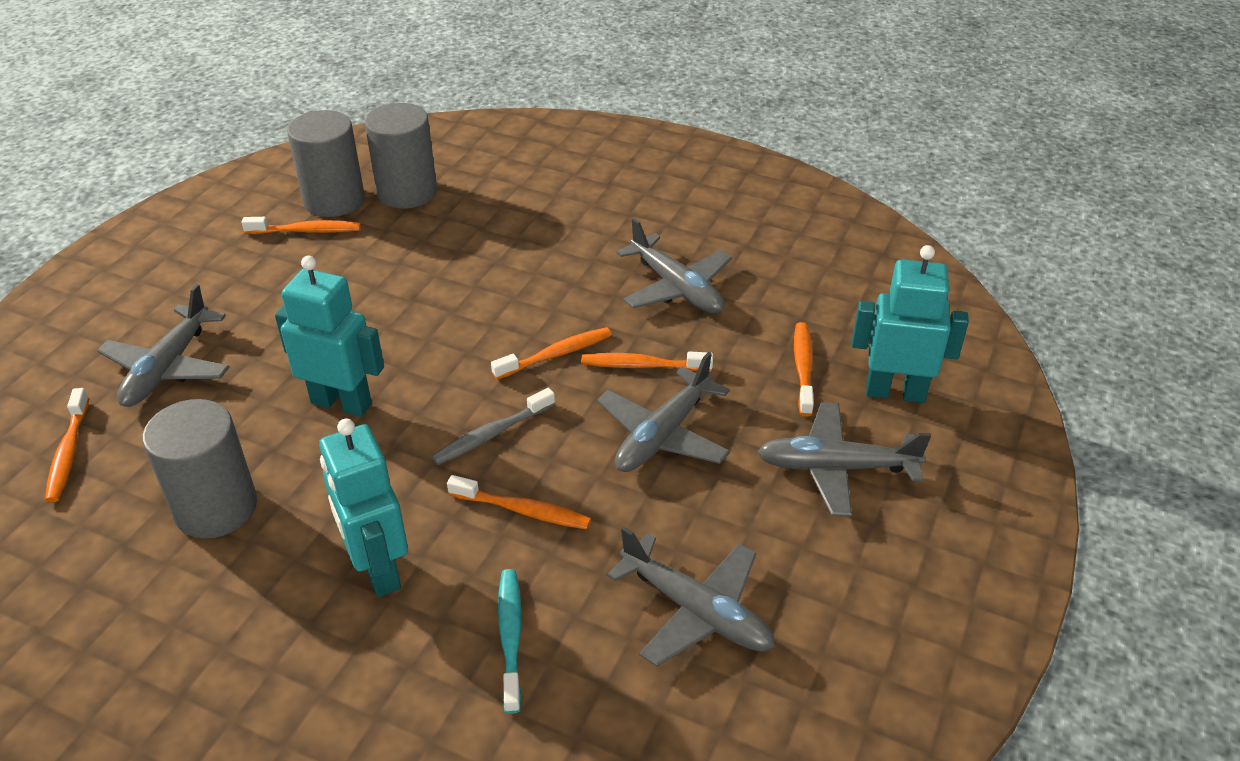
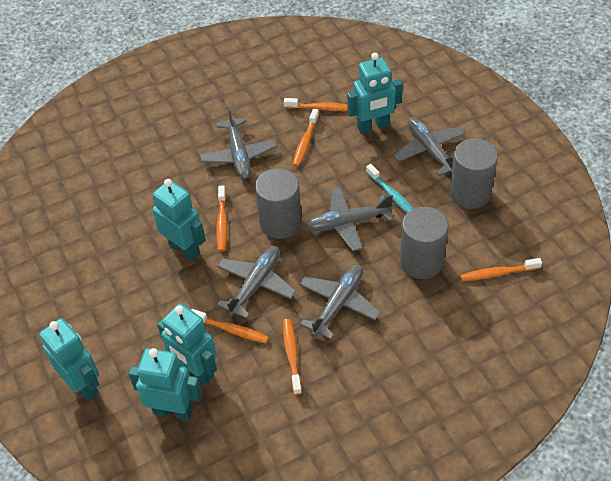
grey toothbrush: 1 -> 0
turquoise robot: 3 -> 5

